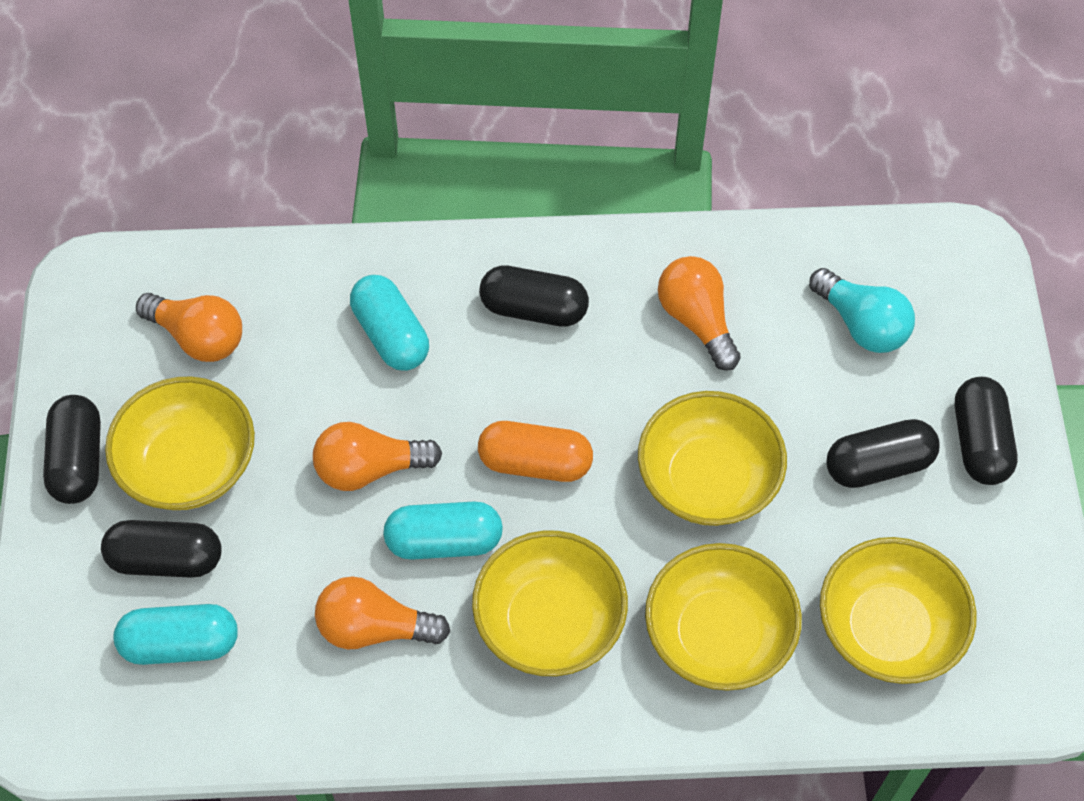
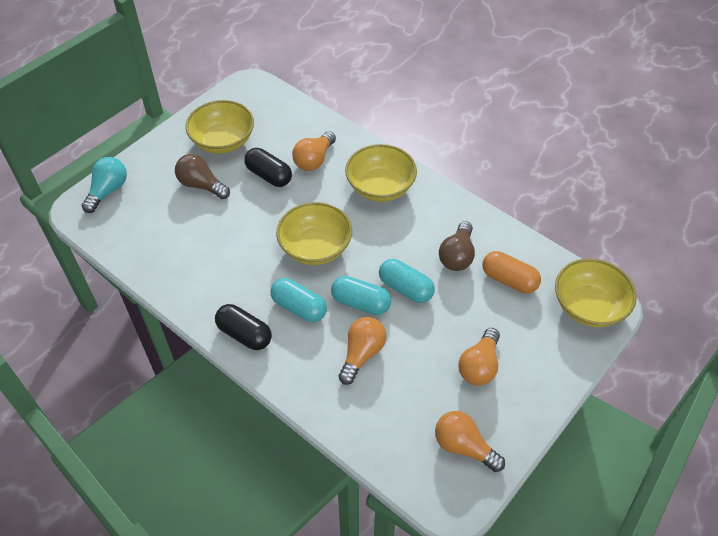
black capsule: 5 -> 2
brown light bulb: 0 -> 2
yellow bowl: 5 -> 4

